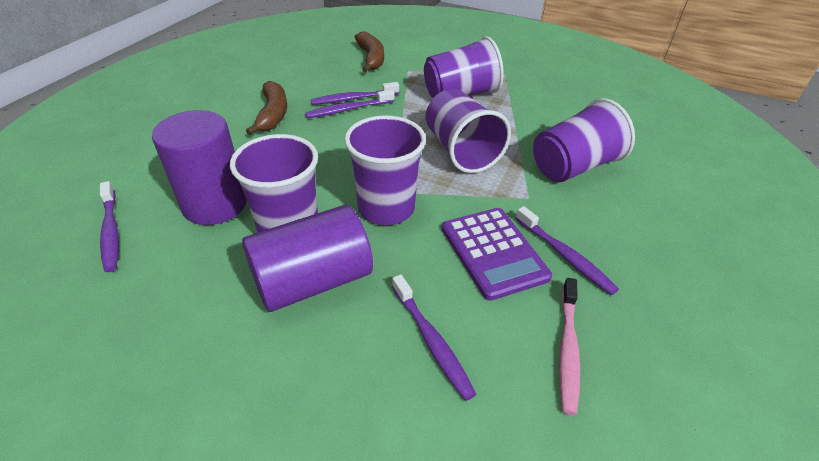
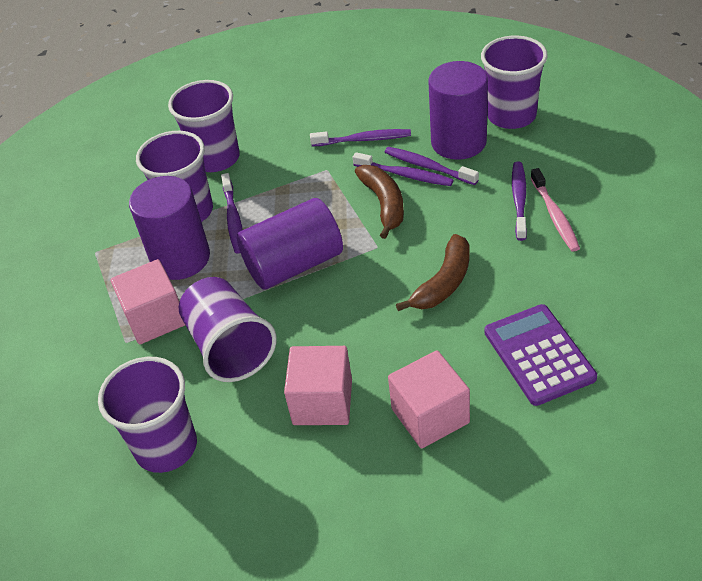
pink cube: 0 -> 3
purple cylinder: 2 -> 3

